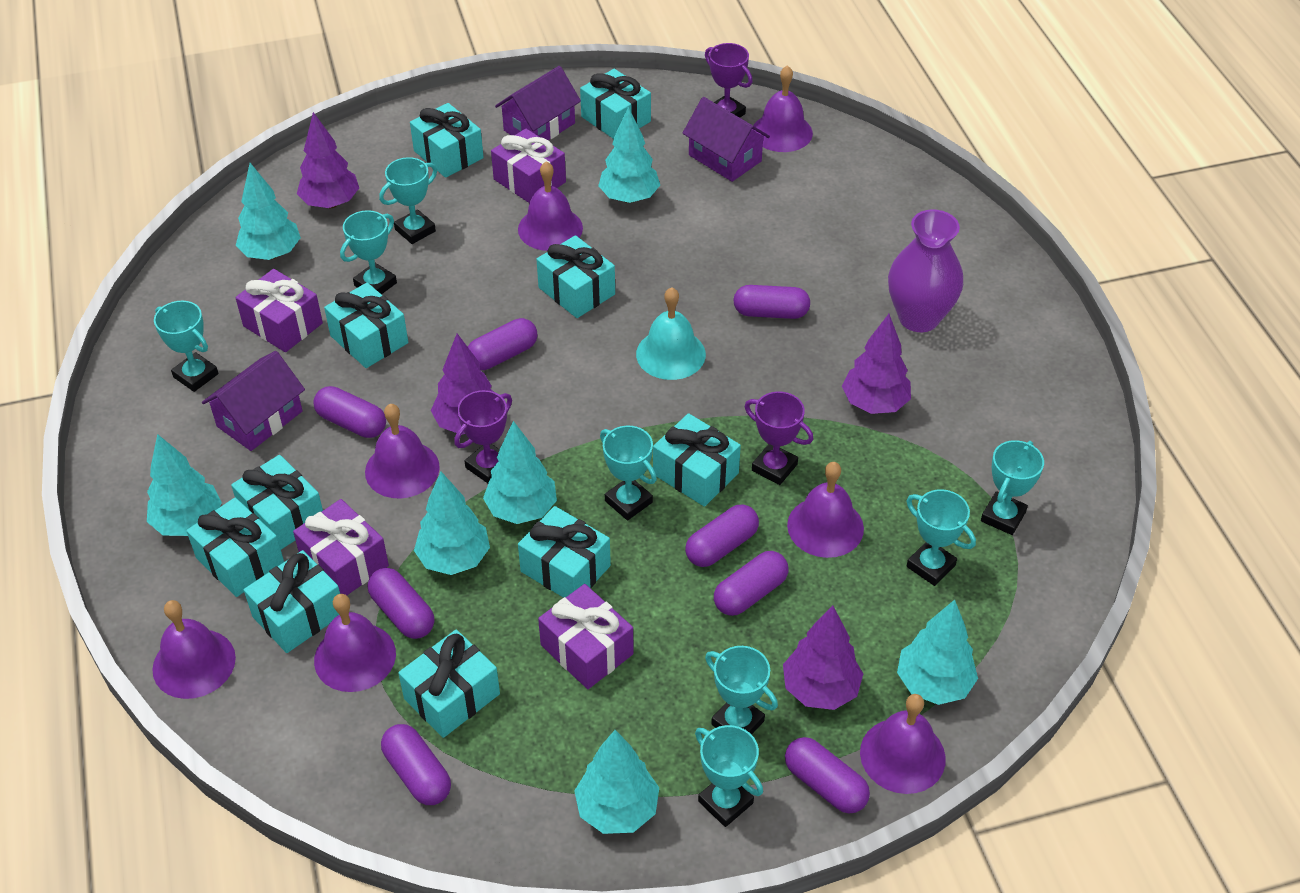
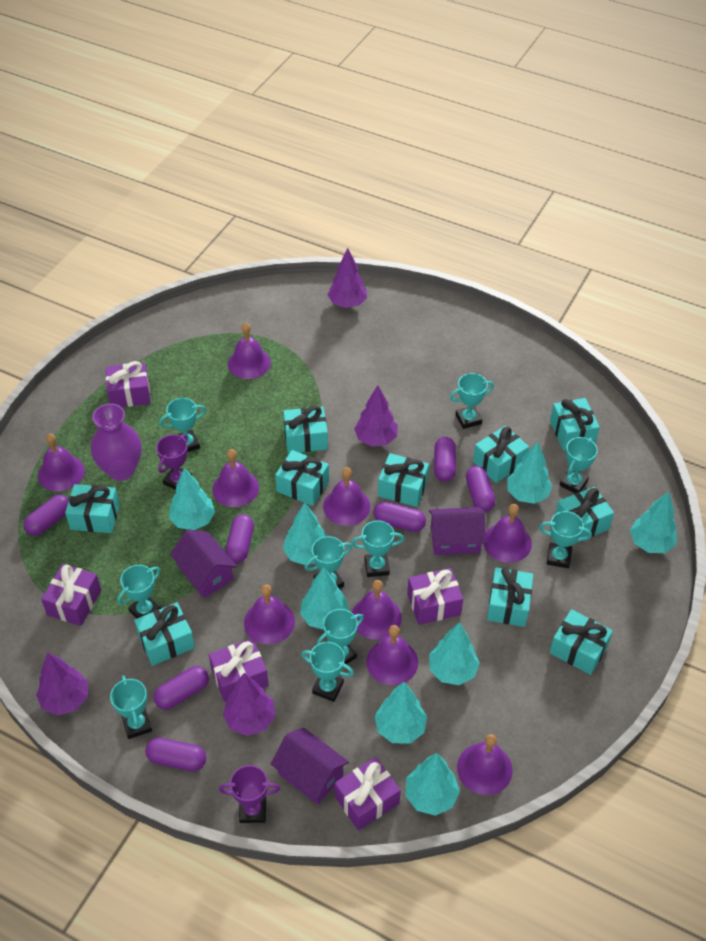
purple bell: 7 -> 9
purple capsule: 8 -> 7
purple gift: 4 -> 5
purple trophy: 3 -> 2
turquoise bell: 1 -> 0
turquoise tree: 7 -> 8
turquoise trophy: 8 -> 10

